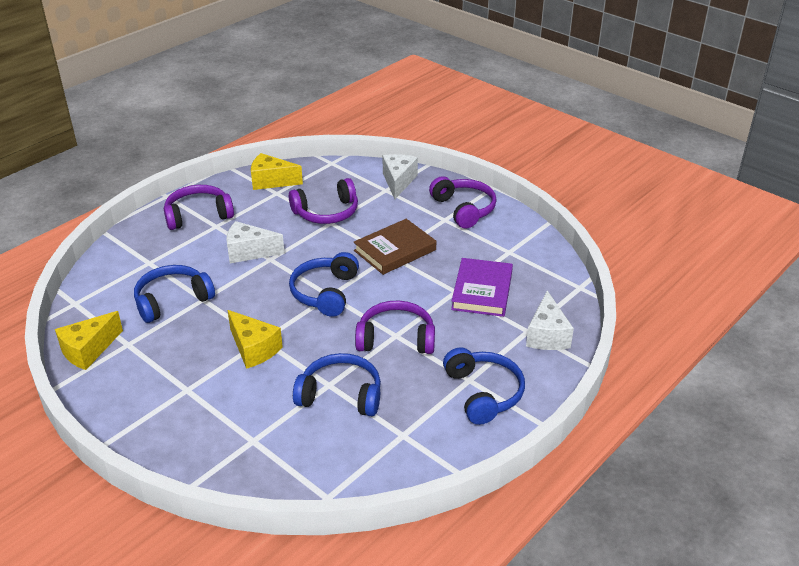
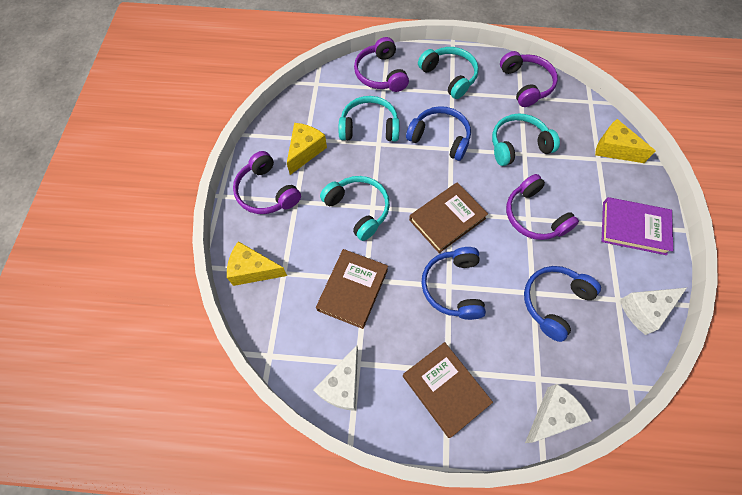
blue headphones: 4 -> 3
brown book: 1 -> 3
turquoise headphones: 0 -> 4

